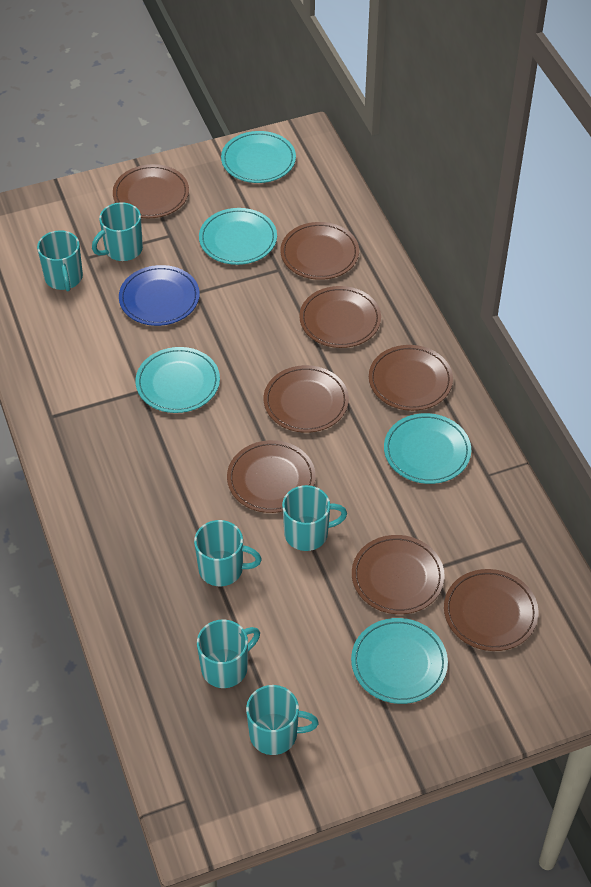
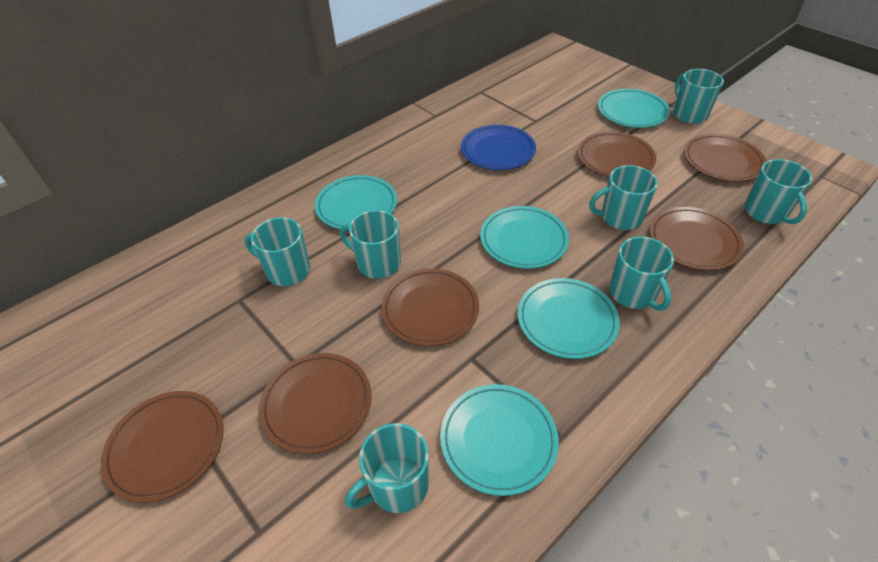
brown plate: 8 -> 6
turquoise mug: 6 -> 7

